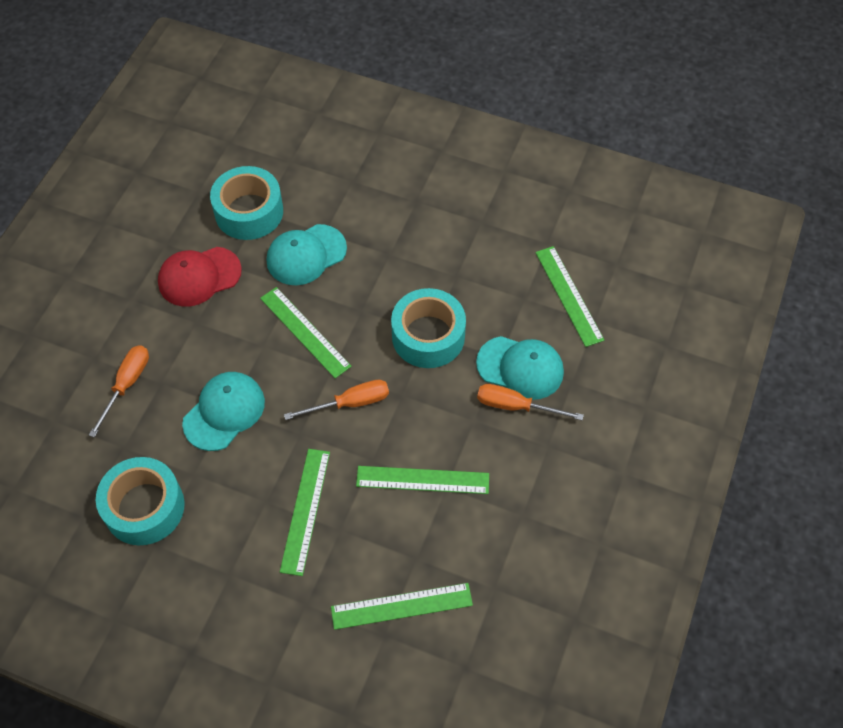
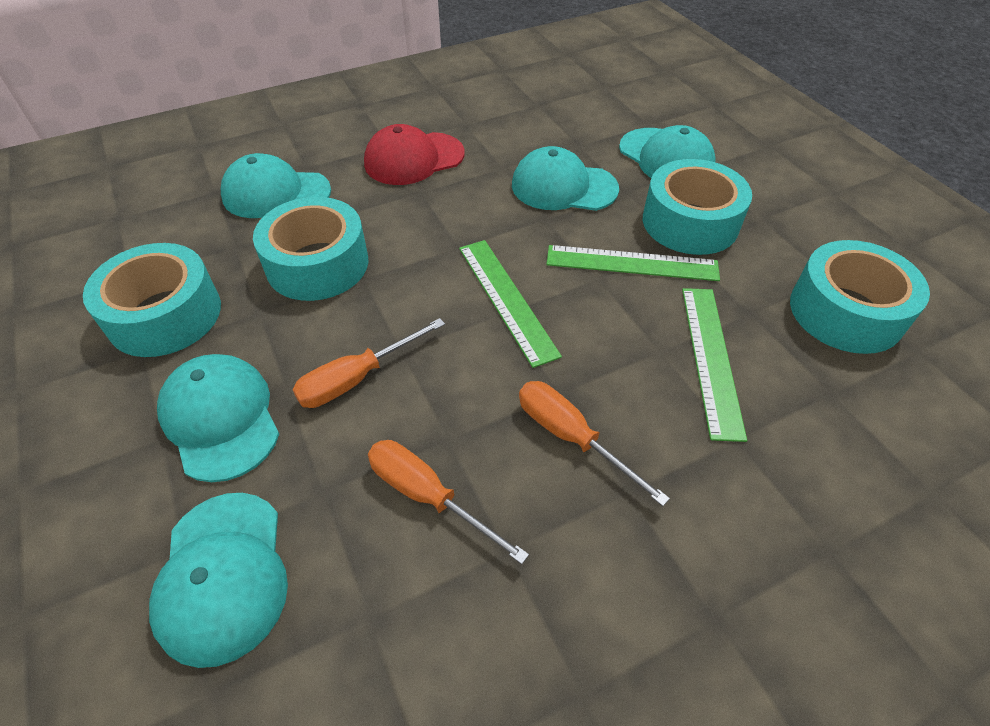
green ruler: 5 -> 3
turquoise cap: 3 -> 5
turquoise tape: 3 -> 4

